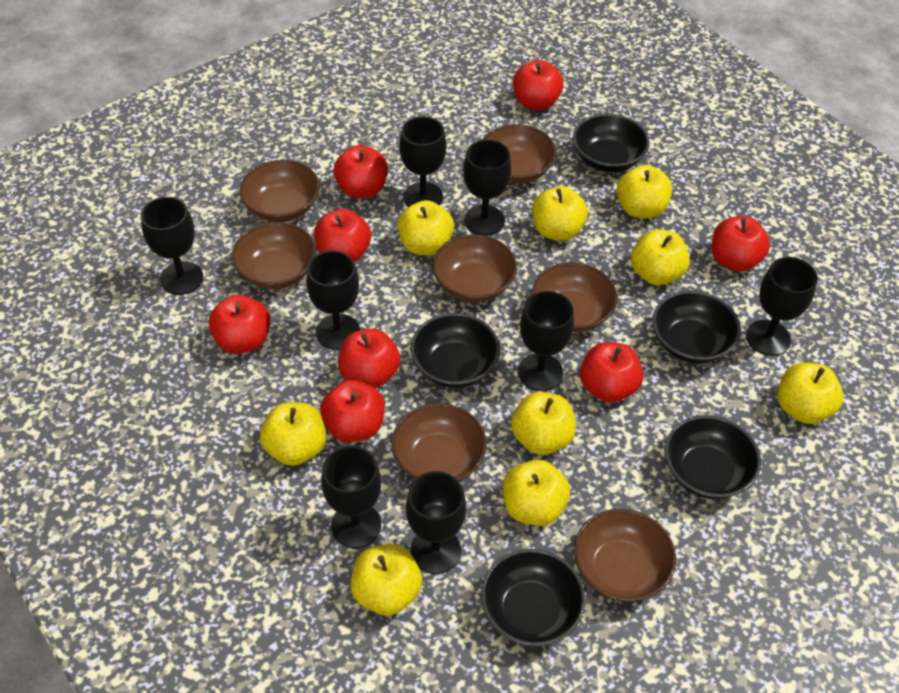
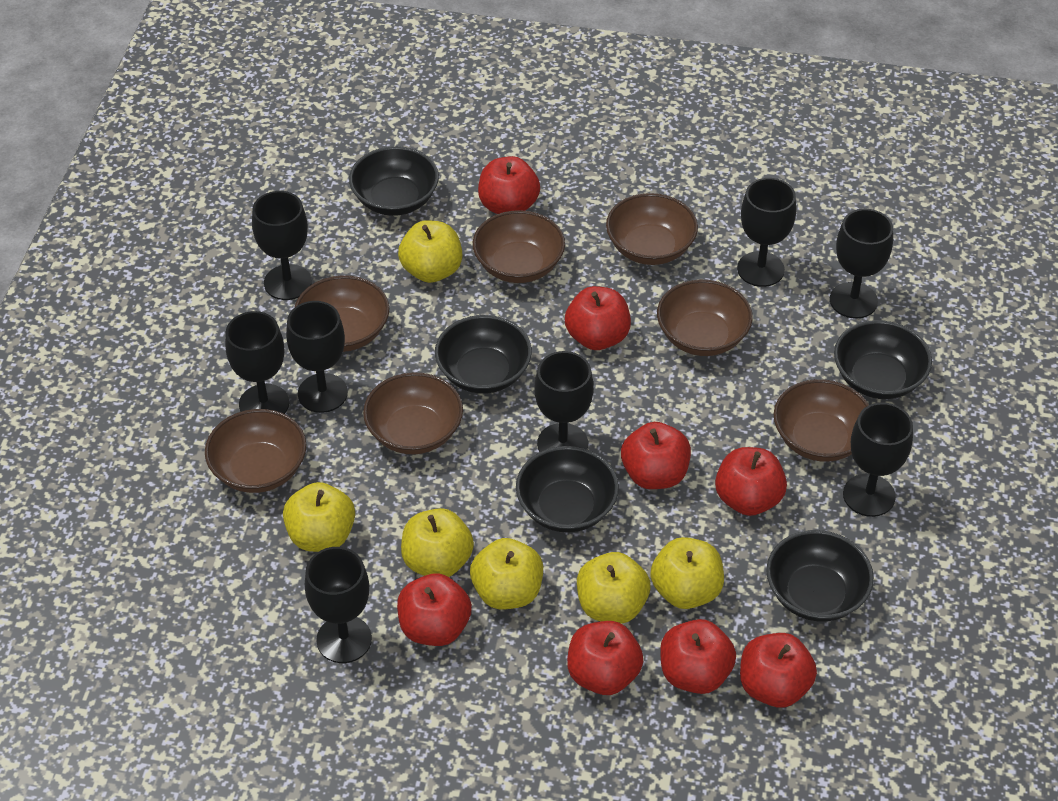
yellow apple: 9 -> 6

